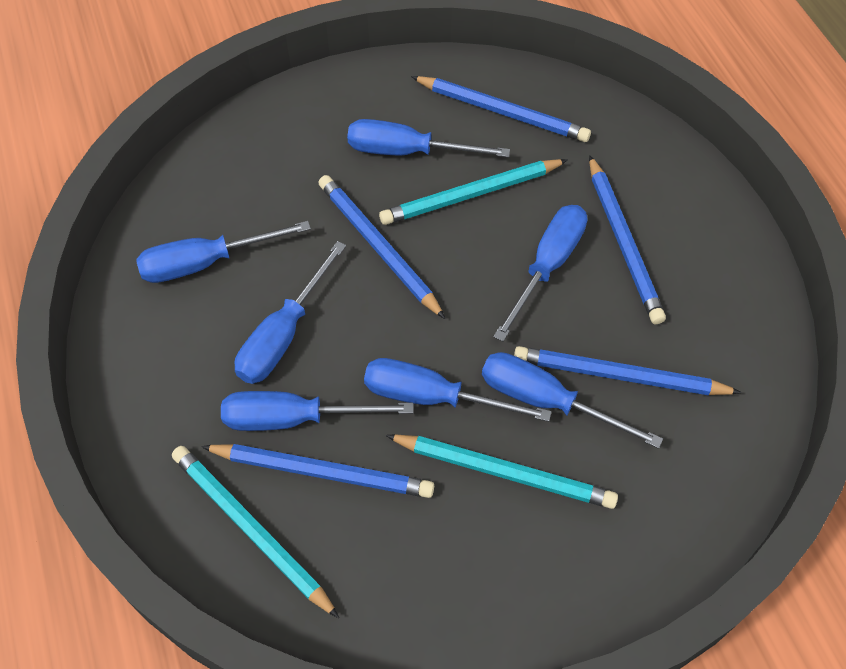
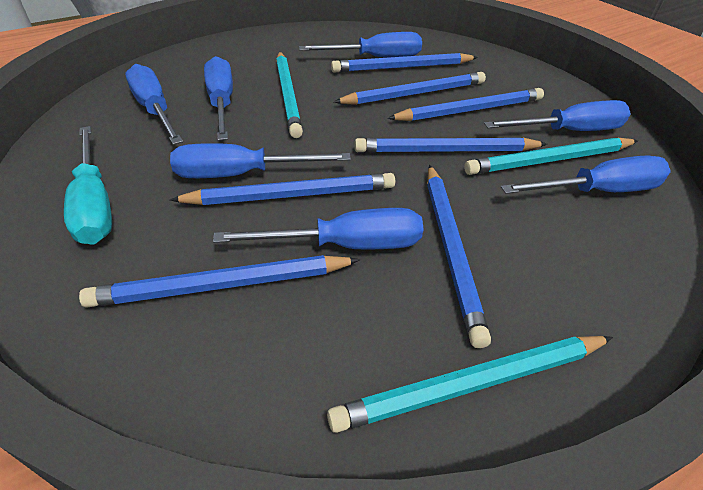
blue pencil: 5 -> 7
turquoise screwdriver: 0 -> 1

